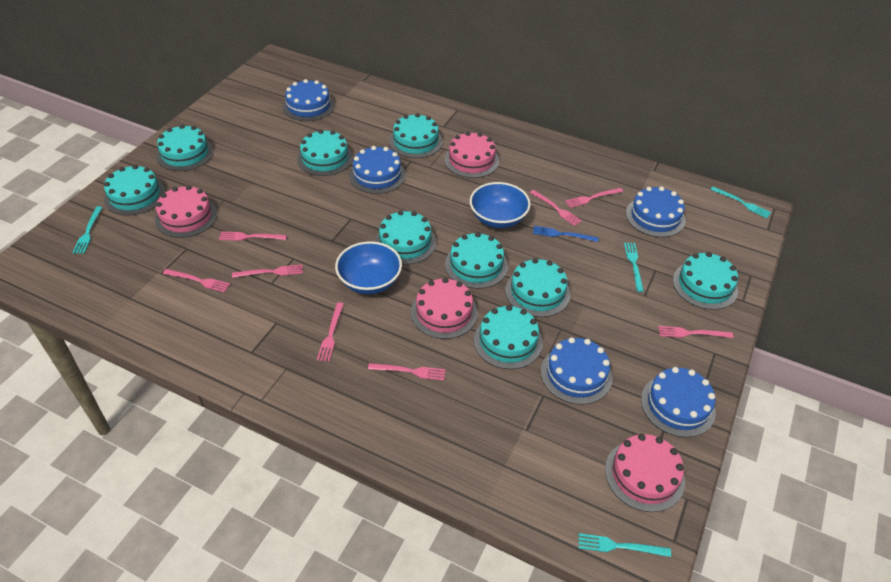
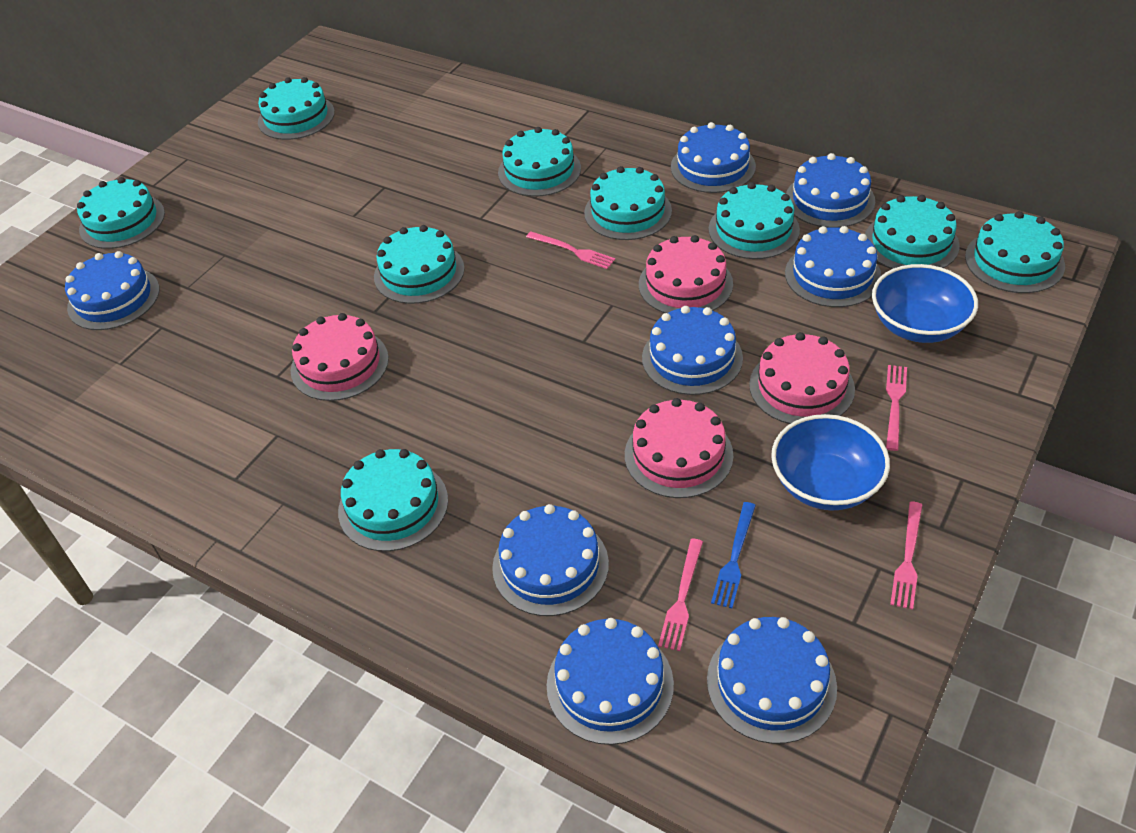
blue cake: 5 -> 8
pink fork: 8 -> 4
turquoise fork: 4 -> 0

